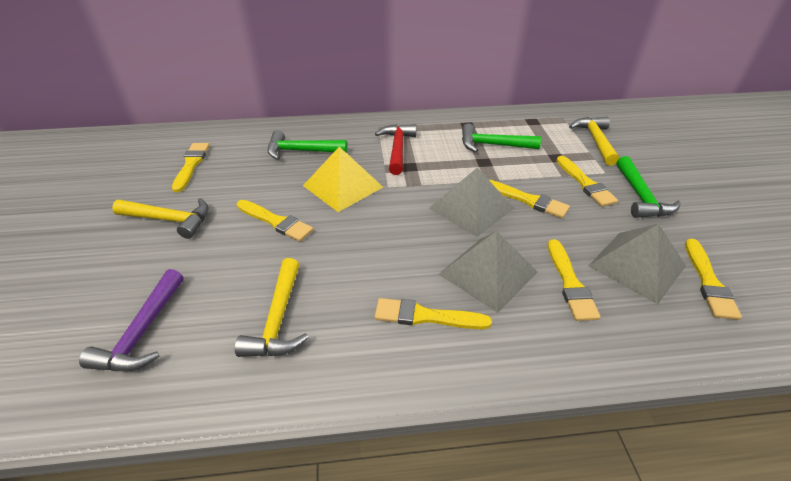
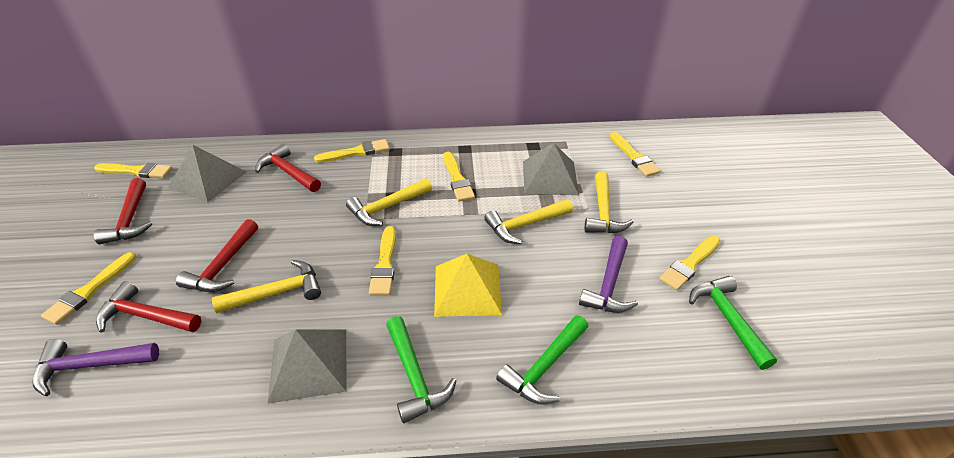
purple hammer: 1 -> 2
red hammer: 1 -> 4
yellow hammer: 3 -> 4

